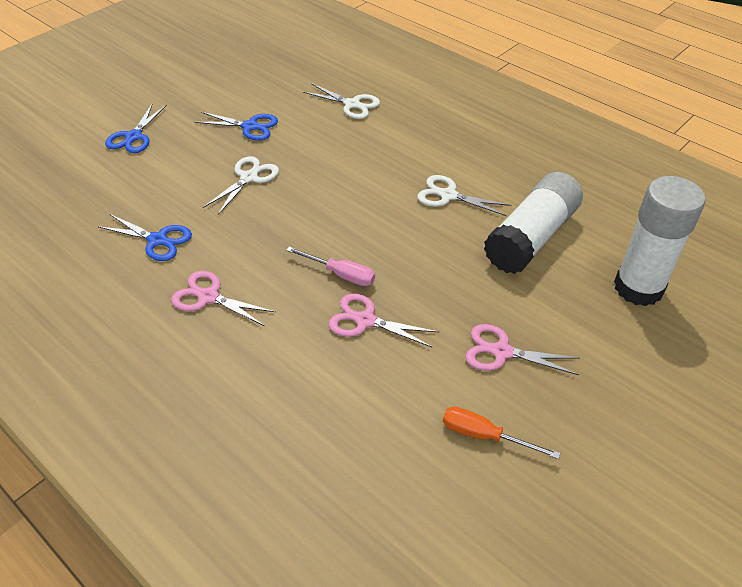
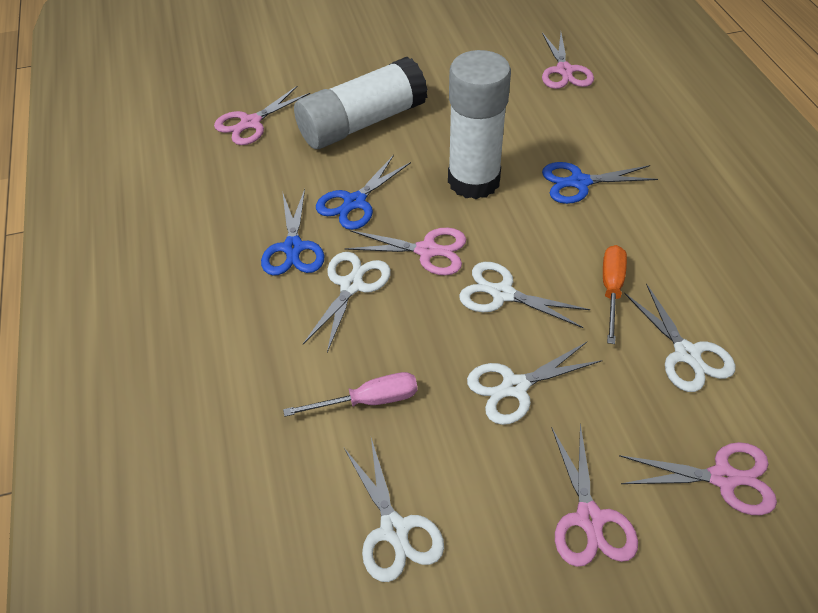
pink scissors: 3 -> 5
white scissors: 3 -> 5

